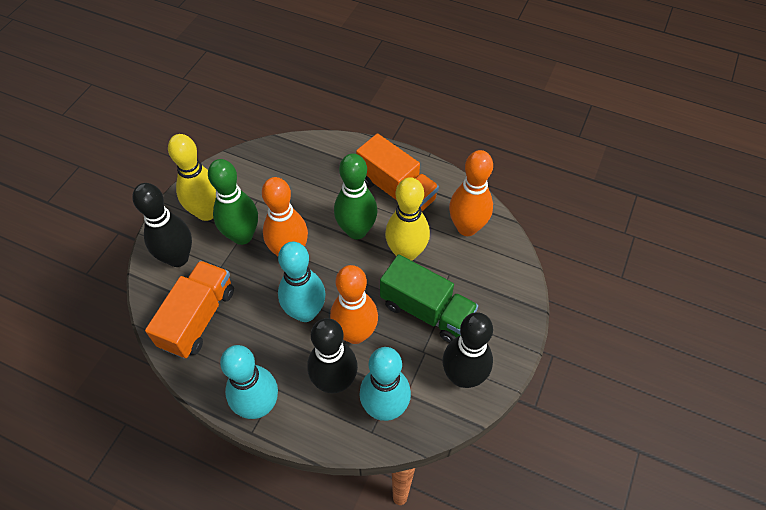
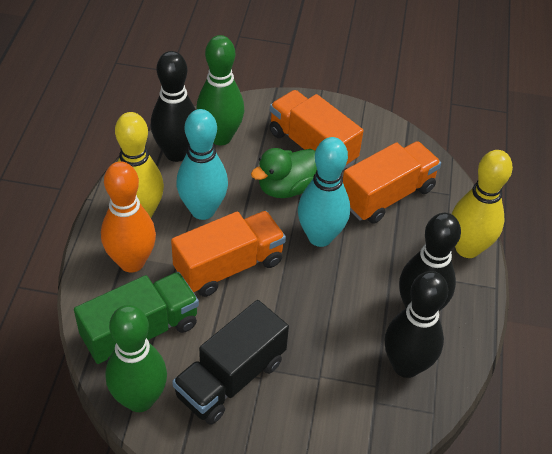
black truck: 0 -> 1
green duck: 0 -> 1
orange bowling pin: 3 -> 1
orange truck: 2 -> 3
turquoise bowling pin: 3 -> 2

